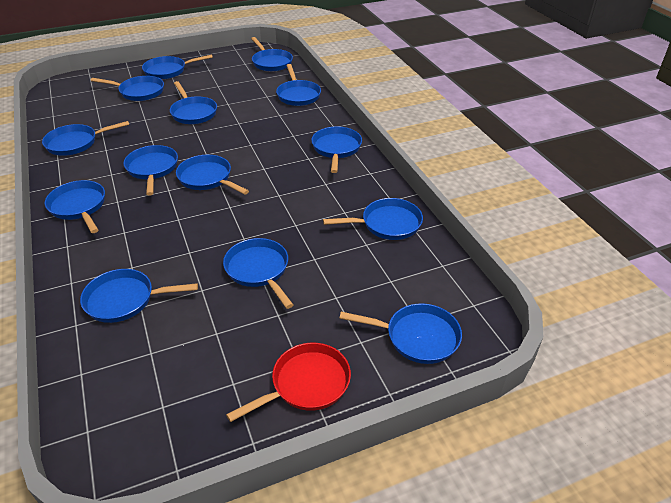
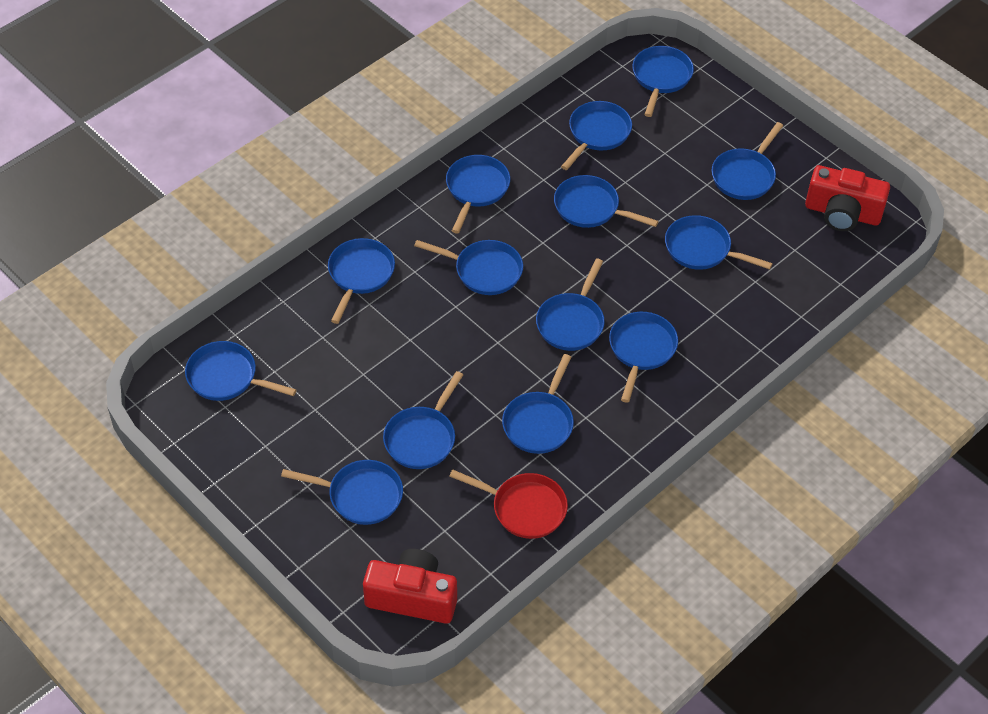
red camera: 0 -> 2

